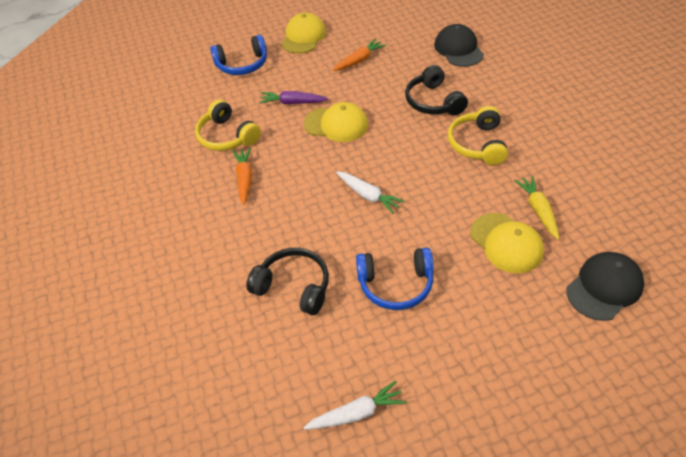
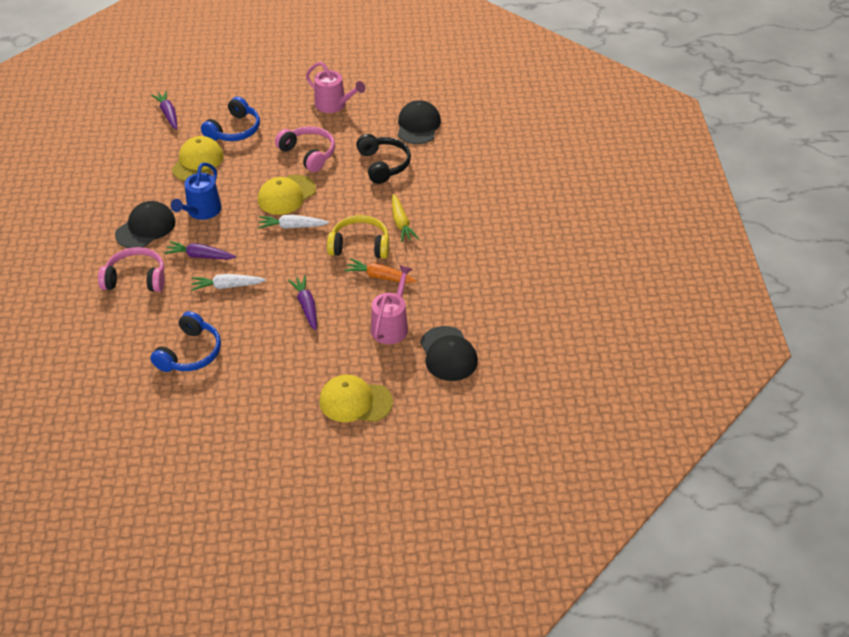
black cap: 2 -> 3
black headphones: 2 -> 1
blue watering can: 0 -> 1
orange carrot: 2 -> 1
pink headphones: 0 -> 2
pink watering can: 0 -> 2
purple carrot: 1 -> 3
yellow headphones: 2 -> 1

